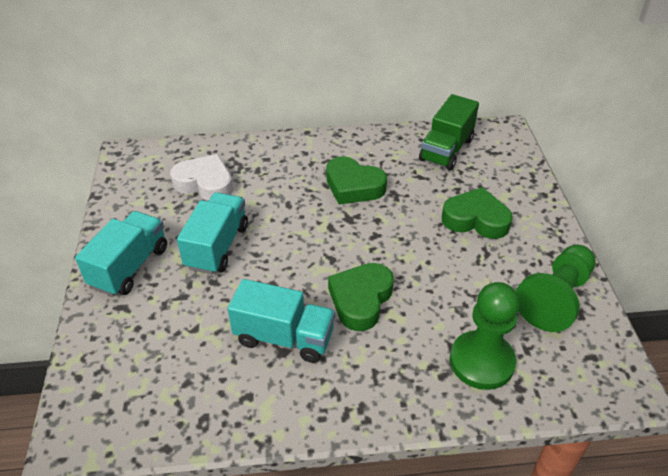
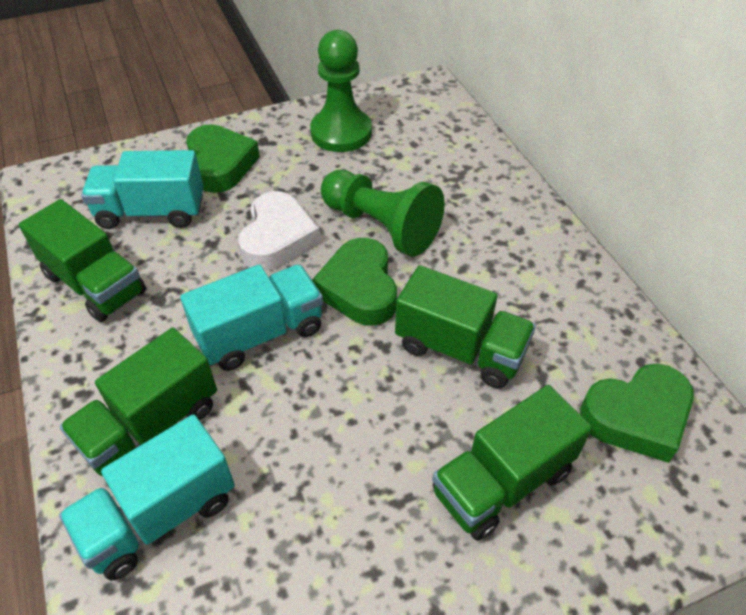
green truck: 1 -> 4

